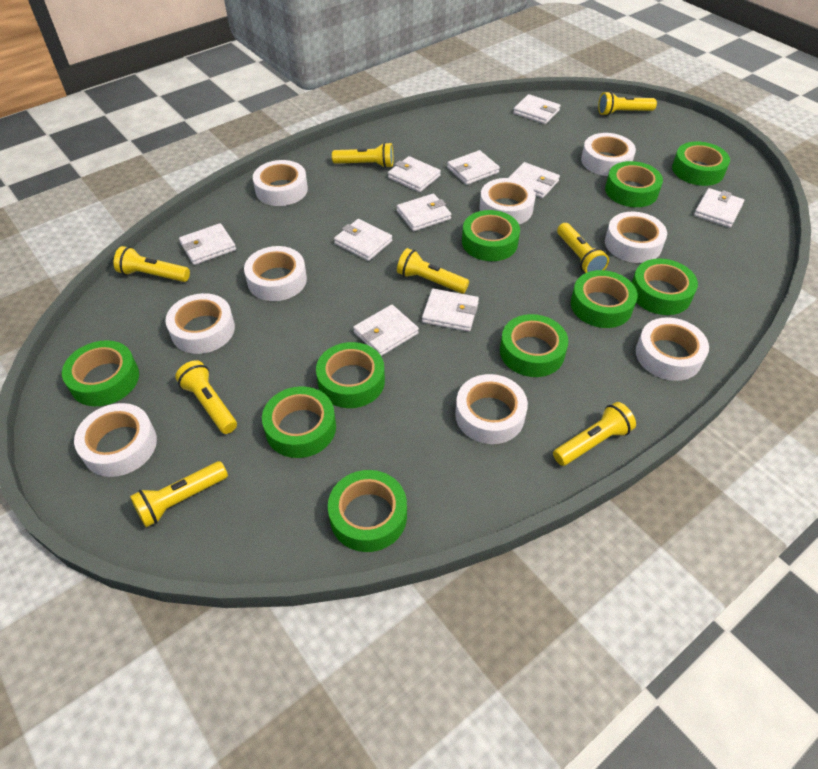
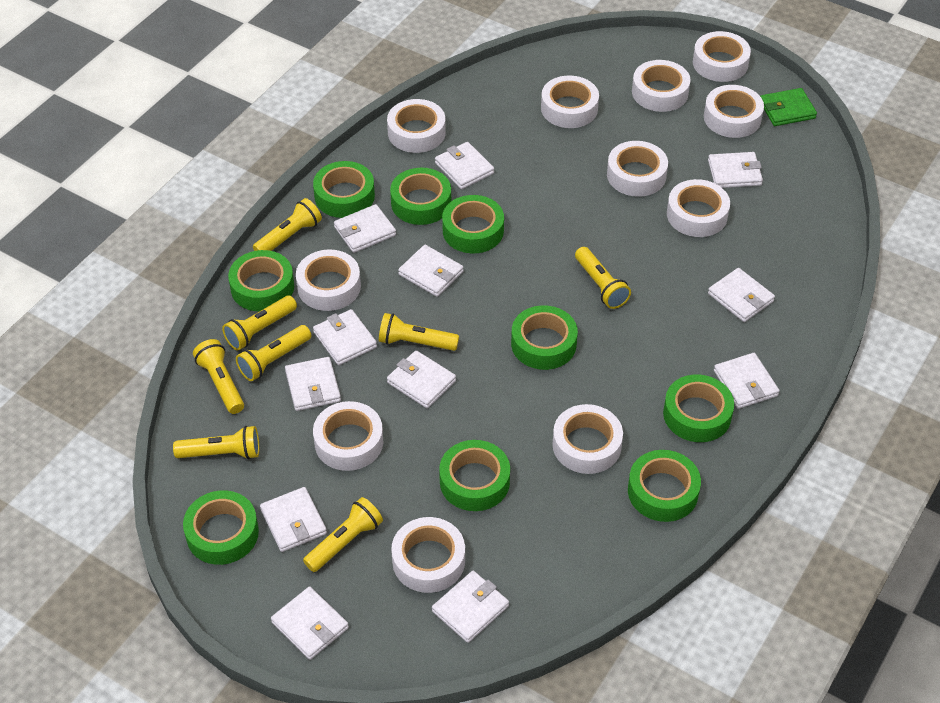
green tape: 10 -> 9
green wallet: 0 -> 1
white tape: 9 -> 11
white wallet: 10 -> 12

